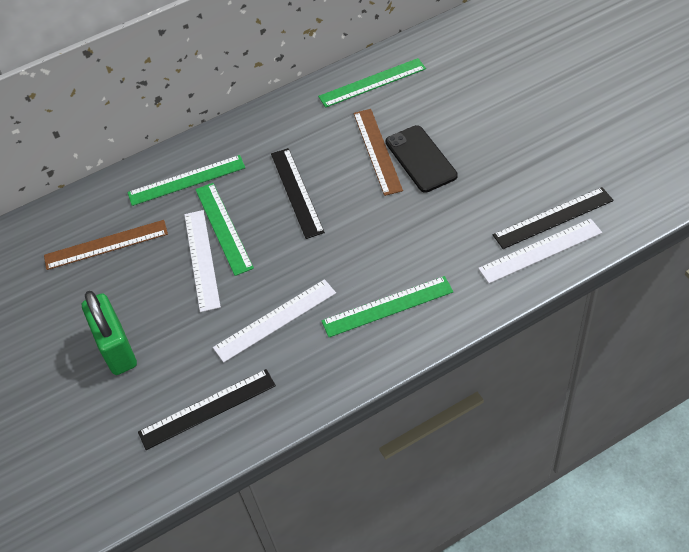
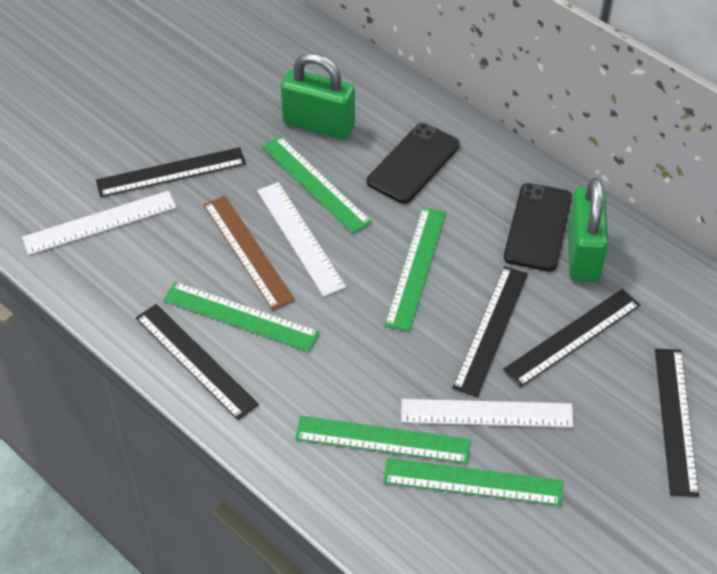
black phone: 1 -> 2
black ruler: 3 -> 5
brown ruler: 2 -> 1
green padlock: 1 -> 2
green ruler: 4 -> 5

